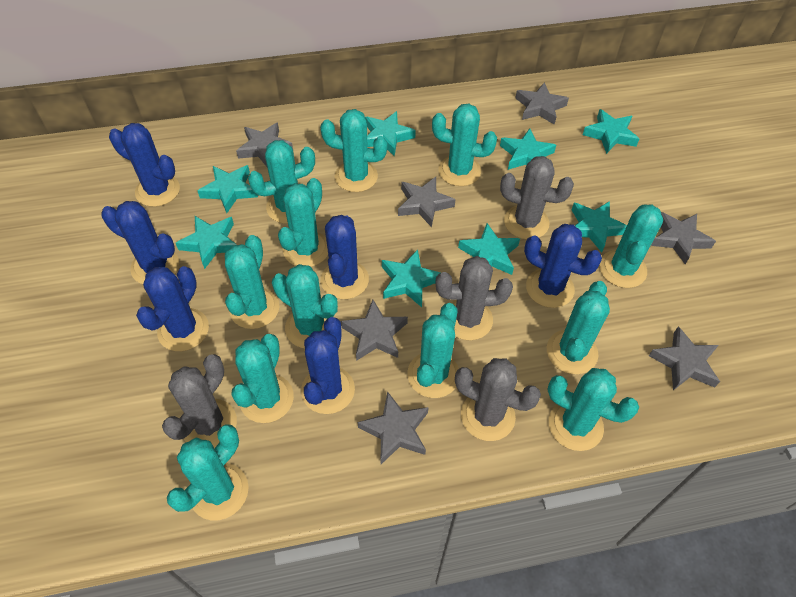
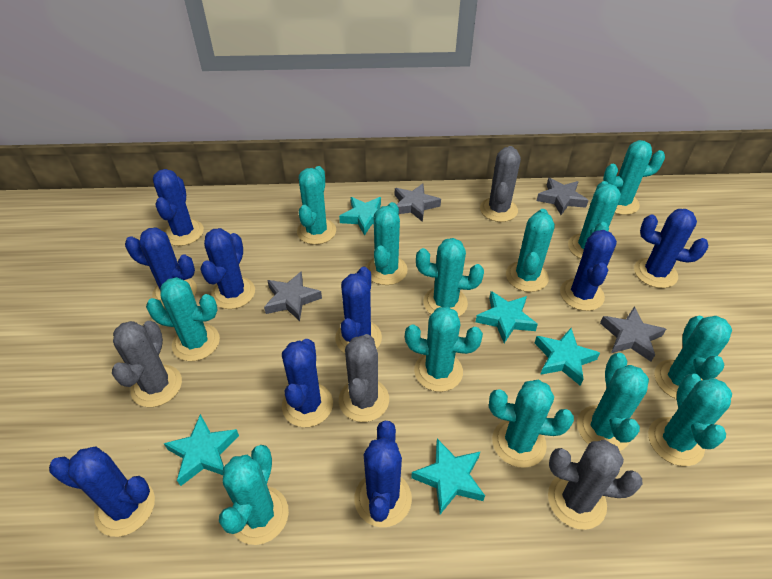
blue cactus: 6 -> 9
grey star: 7 -> 4
turquoise cactus: 12 -> 13
turquoise star: 8 -> 5

